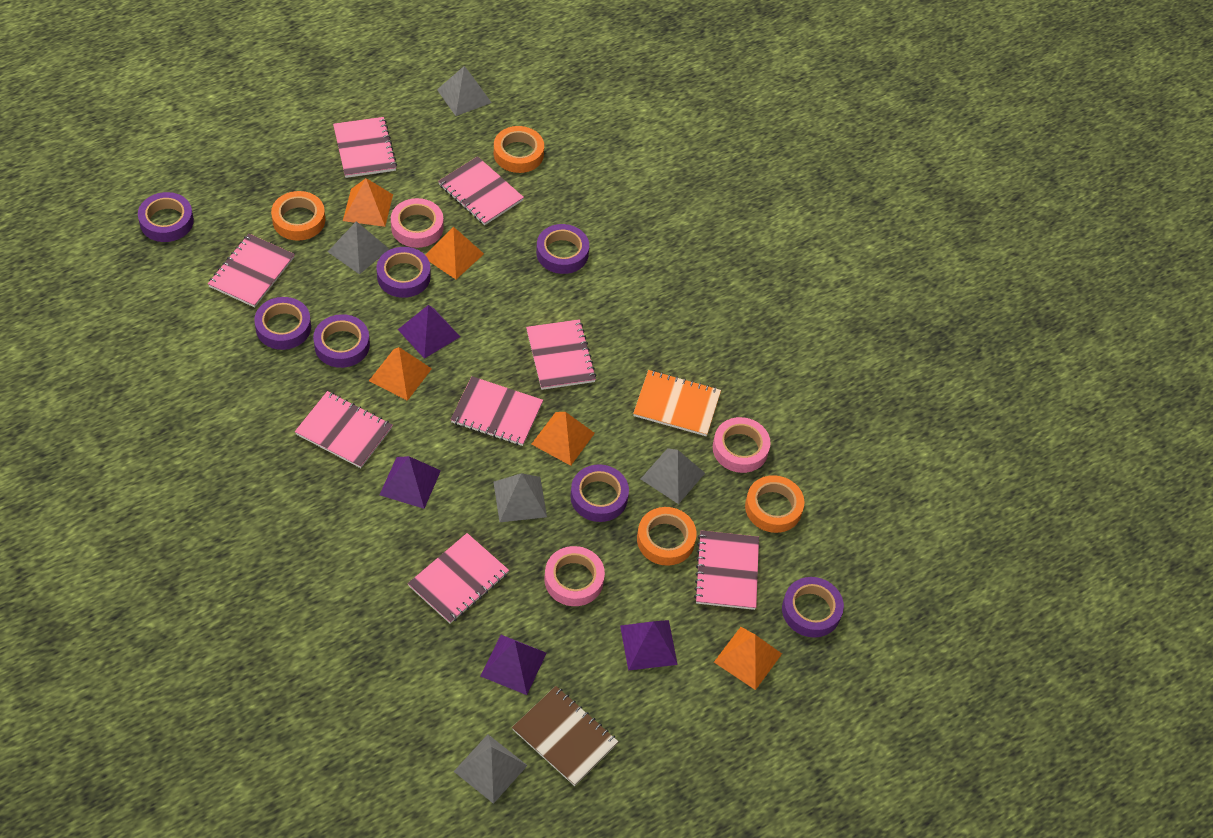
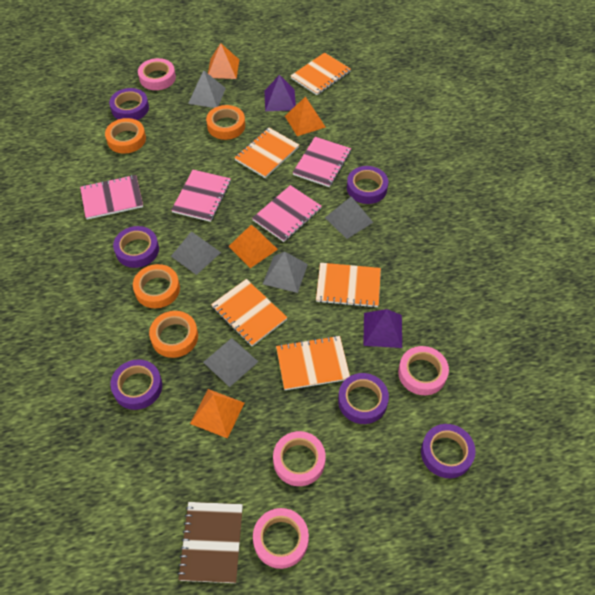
orange notebook: 1 -> 5
orange pyramid: 5 -> 4
pink notebook: 8 -> 4
pink tape: 3 -> 4
purple pyramid: 4 -> 2
purple tape: 7 -> 6

